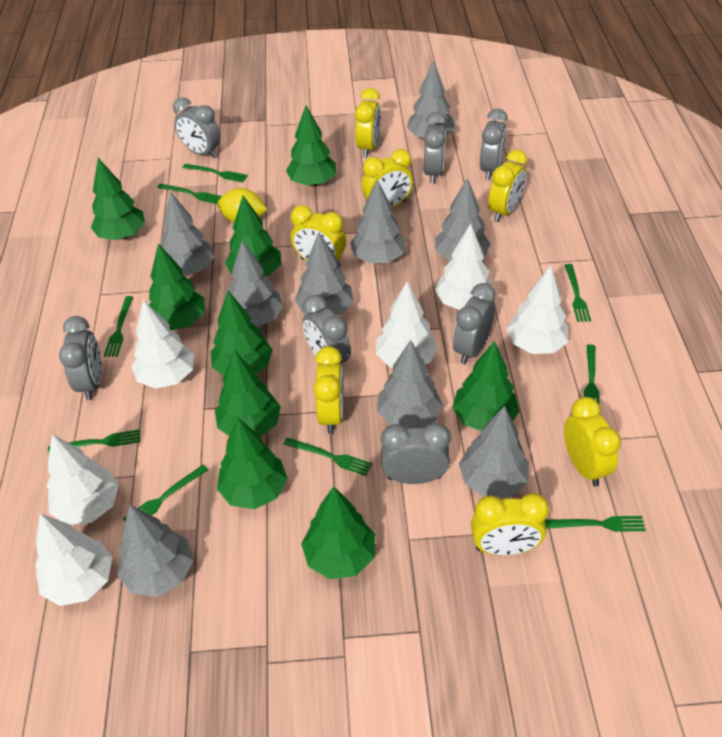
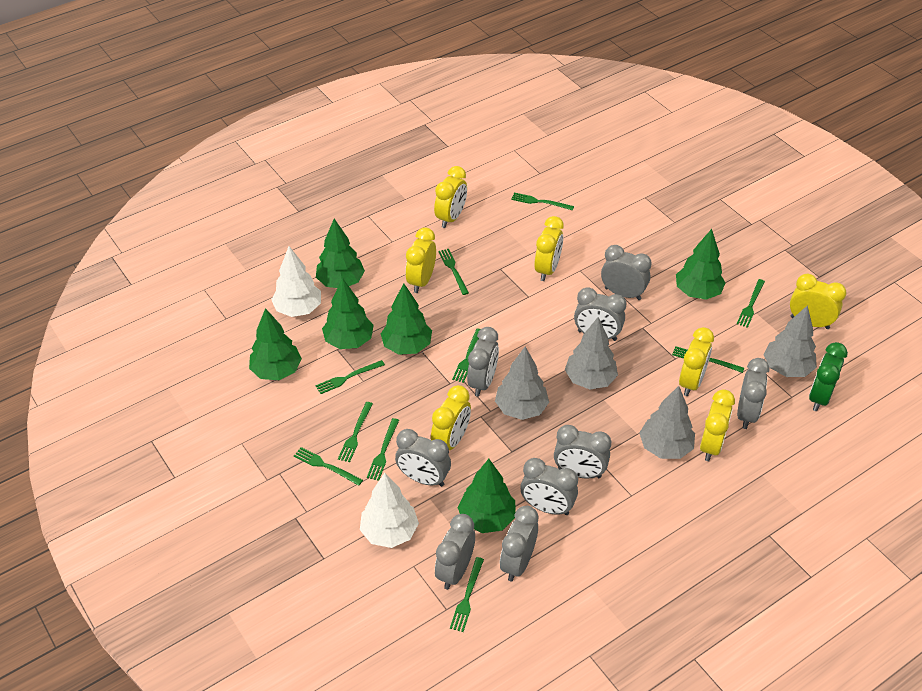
green clock: 0 -> 1
green fork: 9 -> 10
green tree: 9 -> 6
grey clock: 7 -> 9
grey tree: 9 -> 4
white tree: 6 -> 2
yellow lemon: 1 -> 0

